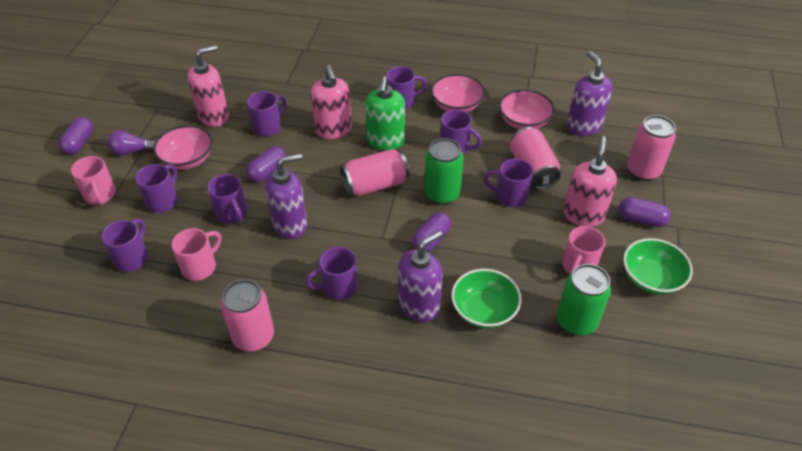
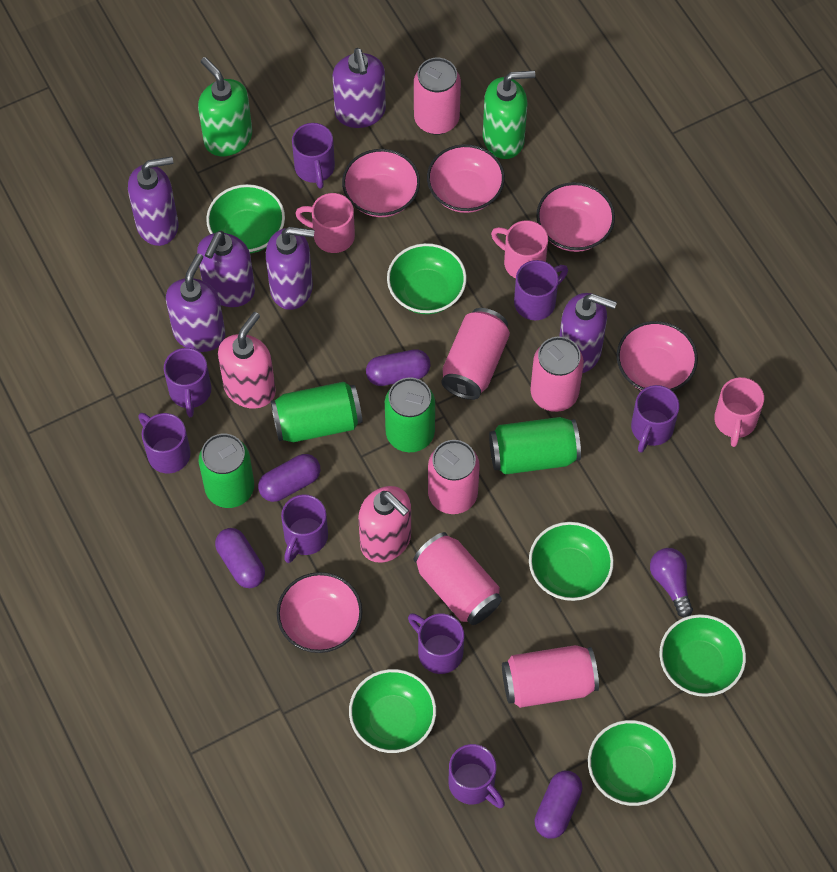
green bowl: 2 -> 6
green can: 2 -> 4
green soap dispenser: 1 -> 2
pink bowl: 3 -> 5
pink can: 4 -> 6
pink soap dispenser: 3 -> 2
purple soap dispenser: 3 -> 6

